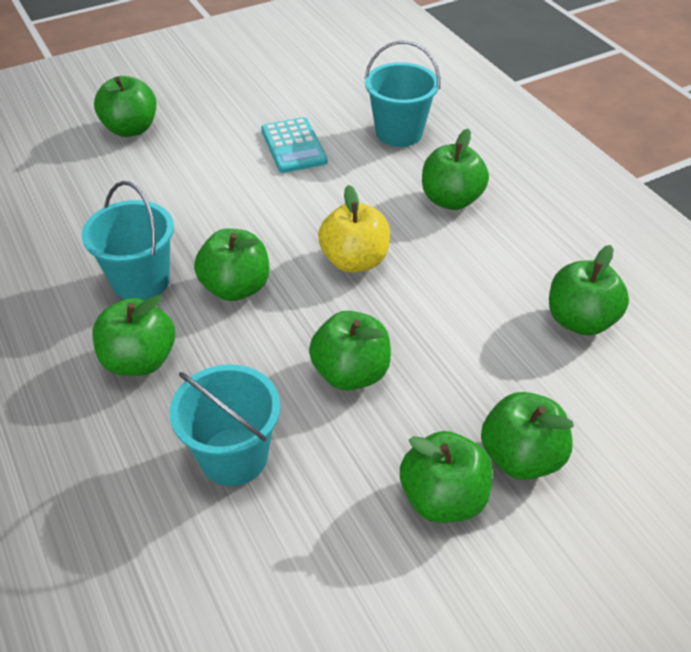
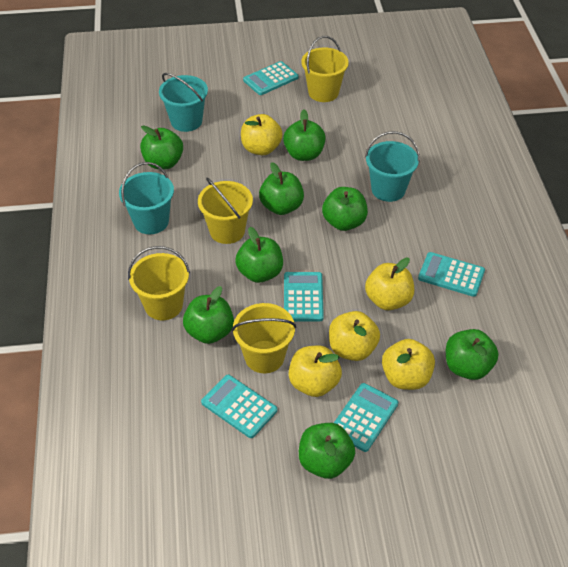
turquoise calculator: 1 -> 5
yellow apple: 1 -> 5
yellow bucket: 0 -> 4

